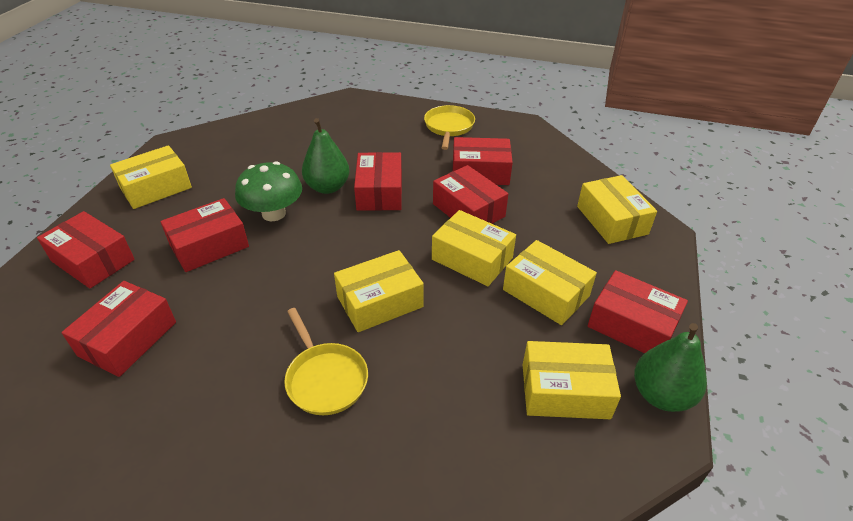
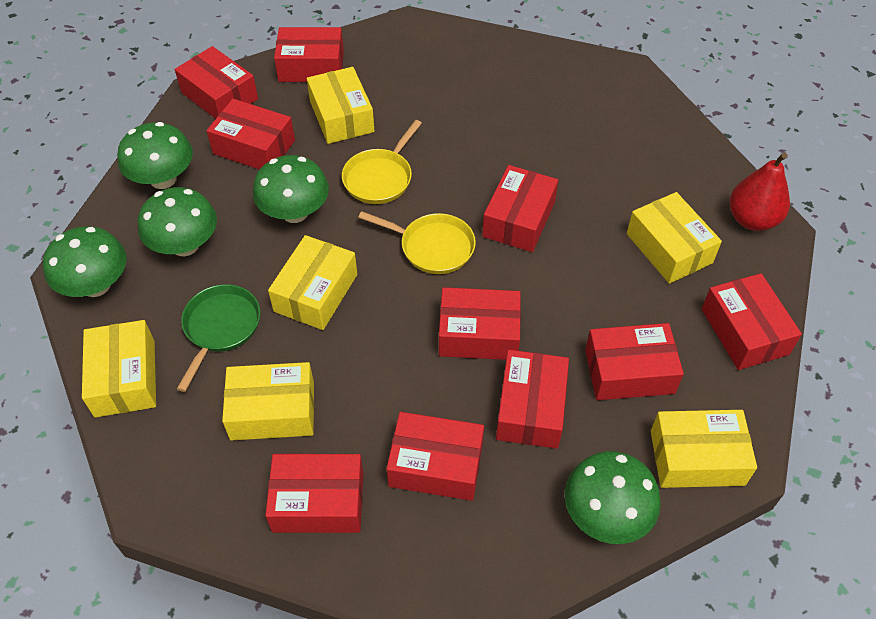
green mushroom: 1 -> 5
green pan: 0 -> 1
green pear: 2 -> 0
red box: 7 -> 10
red pear: 0 -> 1

